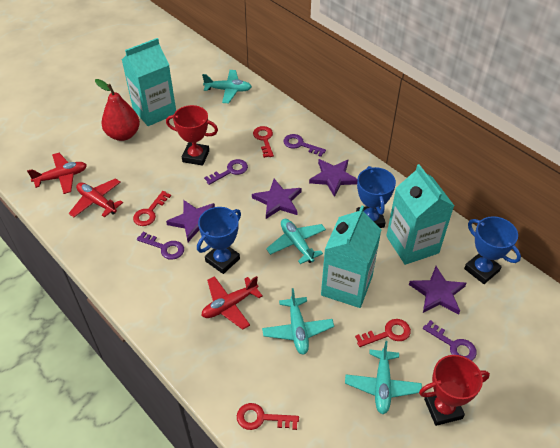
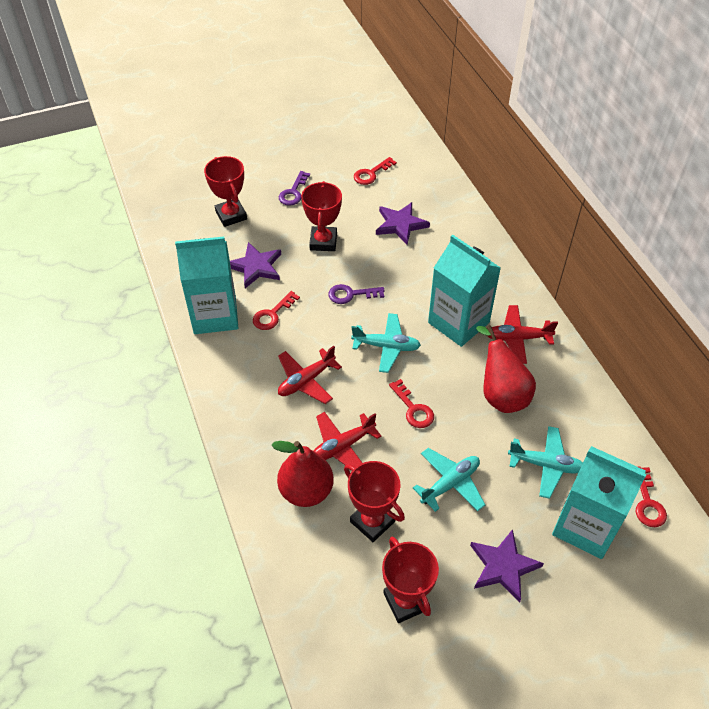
blue trophy: 3 -> 0
purple key: 4 -> 2
purple star: 4 -> 3
red pear: 1 -> 2
red trophy: 2 -> 4
turquoise plane: 4 -> 3

